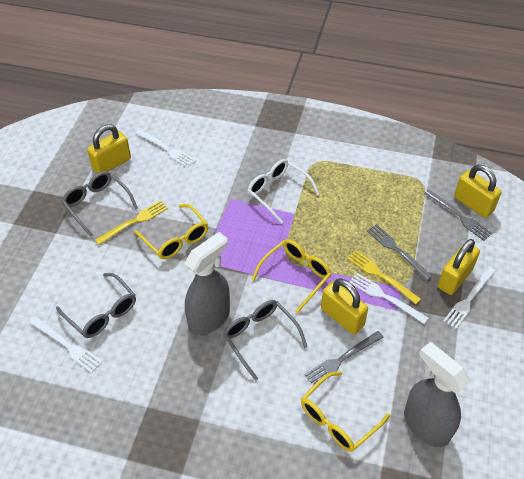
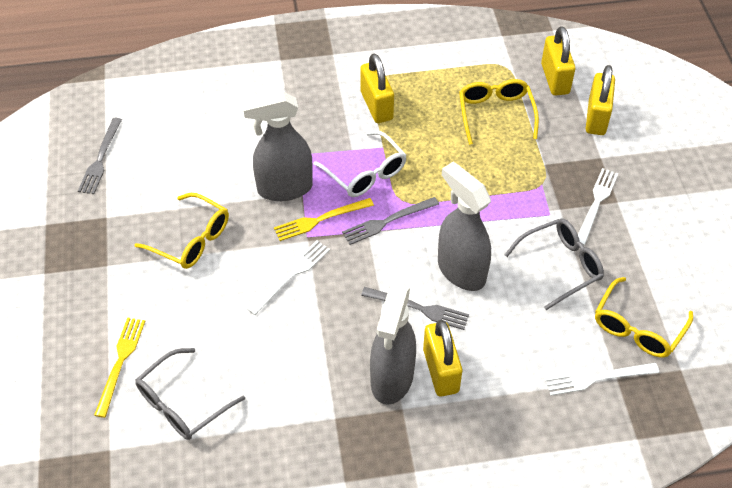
grey glasses: 3 -> 2
grey spray bottle: 2 -> 3
white fork: 4 -> 3

